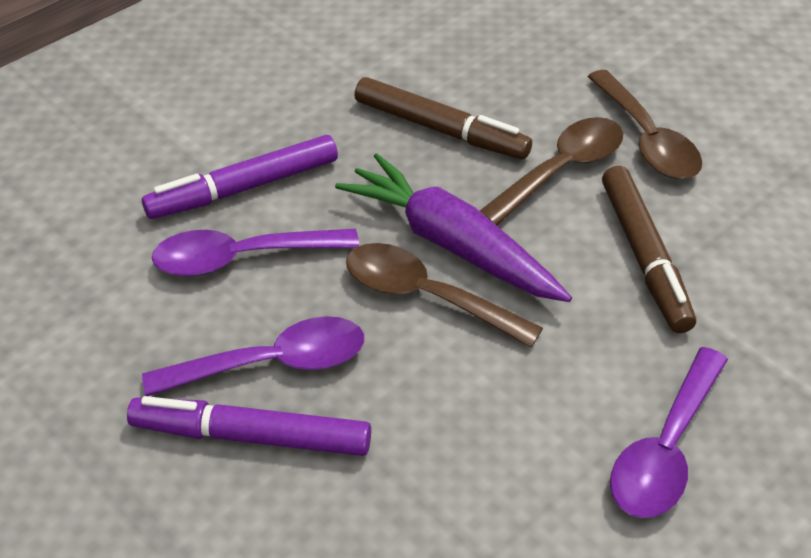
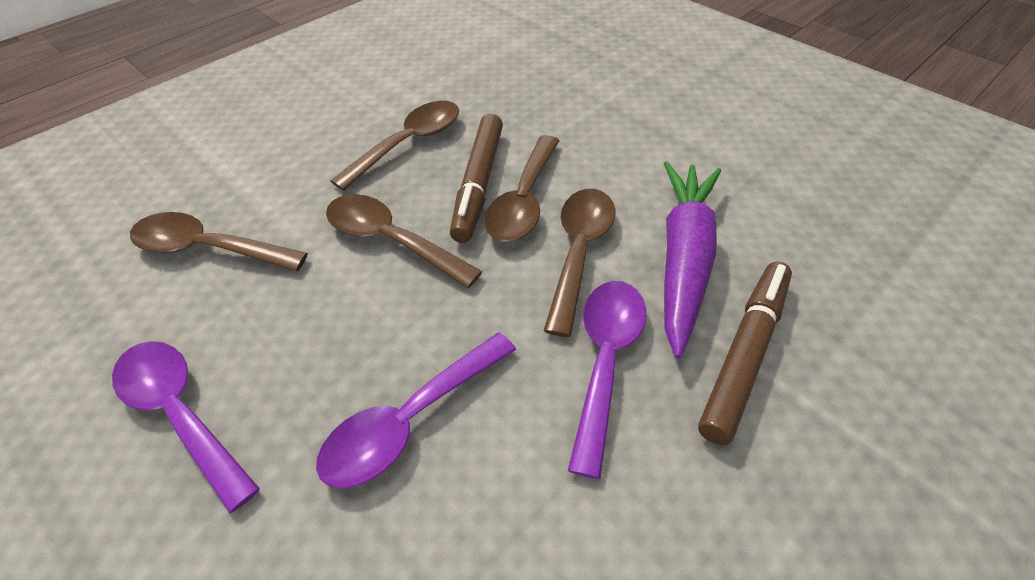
brown spoon: 3 -> 5
purple marker: 2 -> 0

